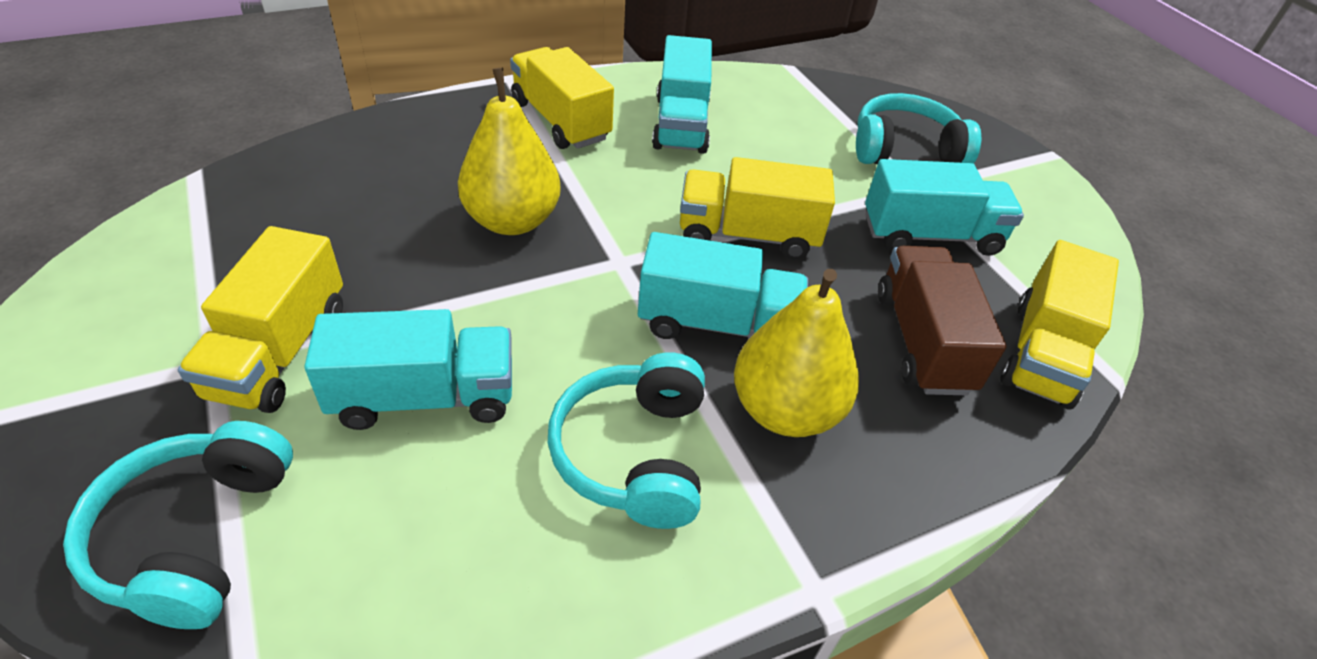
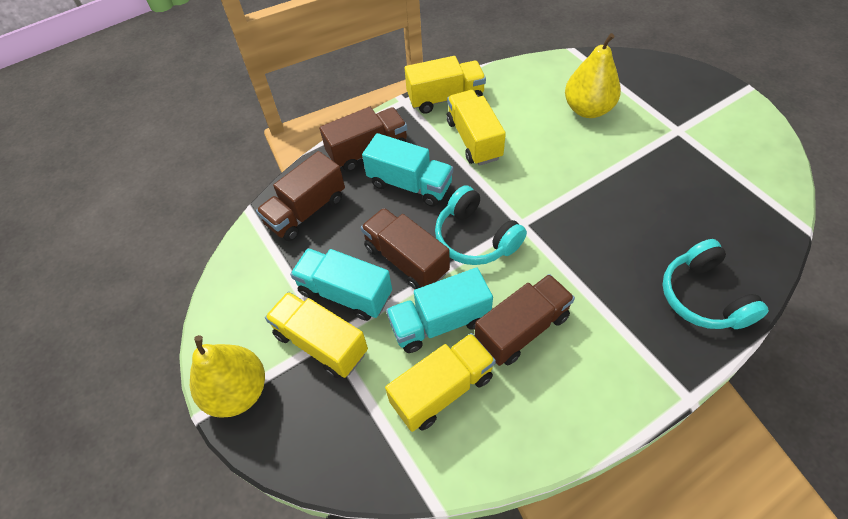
brown truck: 1 -> 4
turquoise headphones: 3 -> 2
turquoise truck: 4 -> 3

